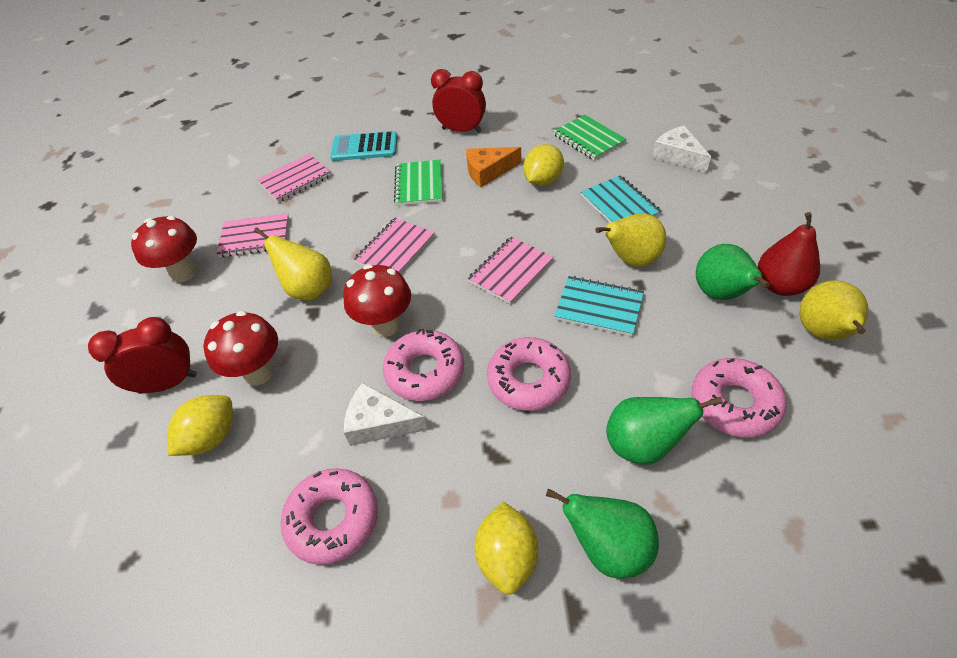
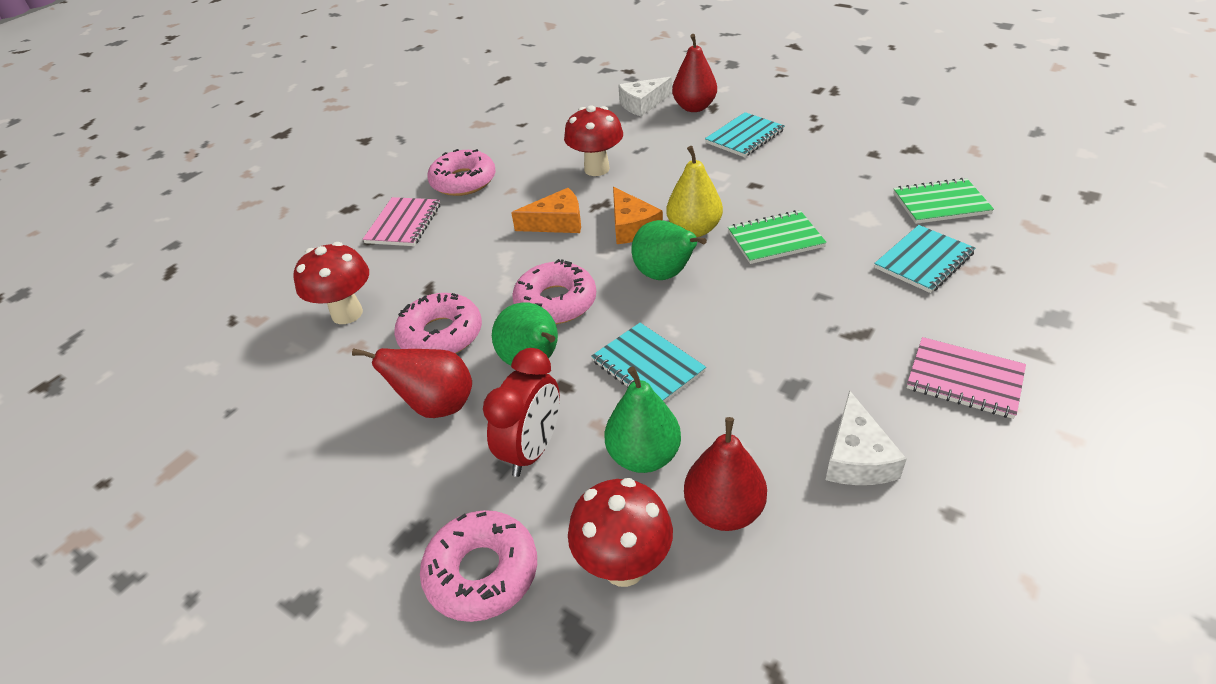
orange cheese: 1 -> 2
pink notebook: 4 -> 2
red clock: 2 -> 1
red pear: 1 -> 3
turquoise calculator: 1 -> 0
turquoise notebook: 2 -> 3
yellow lemon: 3 -> 0
yellow pear: 3 -> 1

